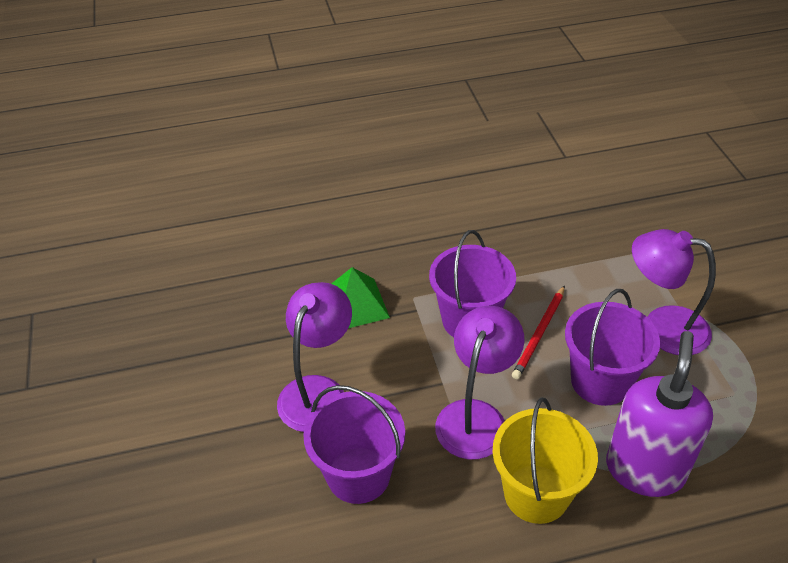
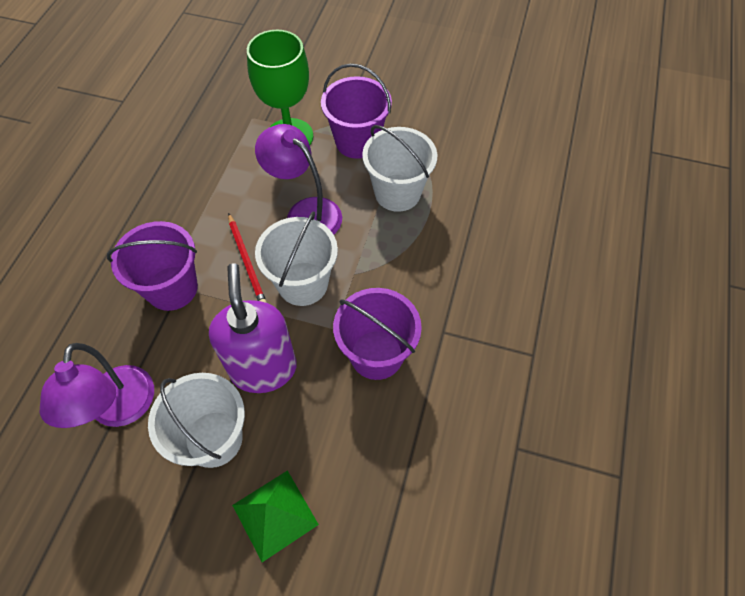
green goblet: 0 -> 1
purple lamp: 3 -> 2
white bucket: 0 -> 3
yellow bucket: 1 -> 0

